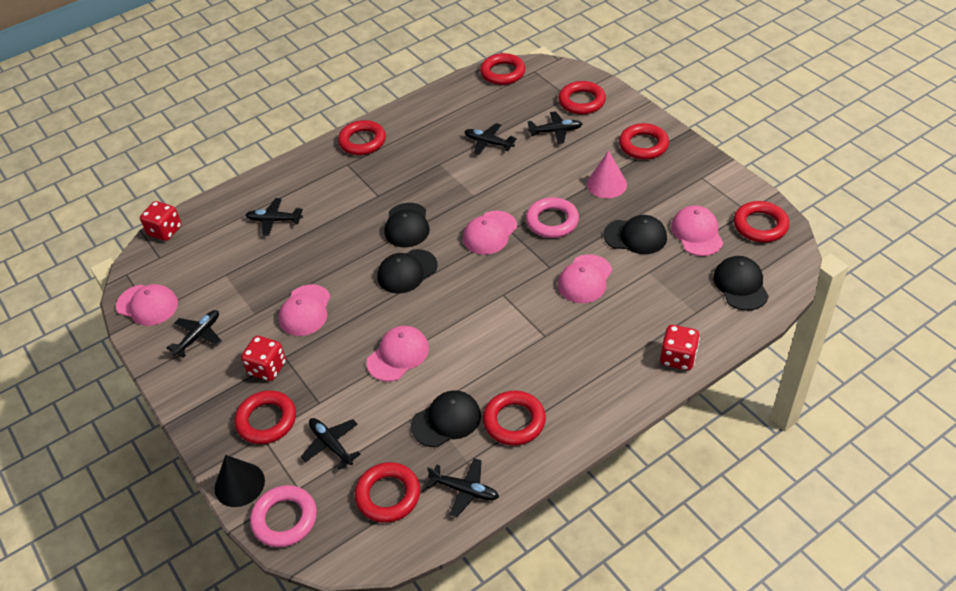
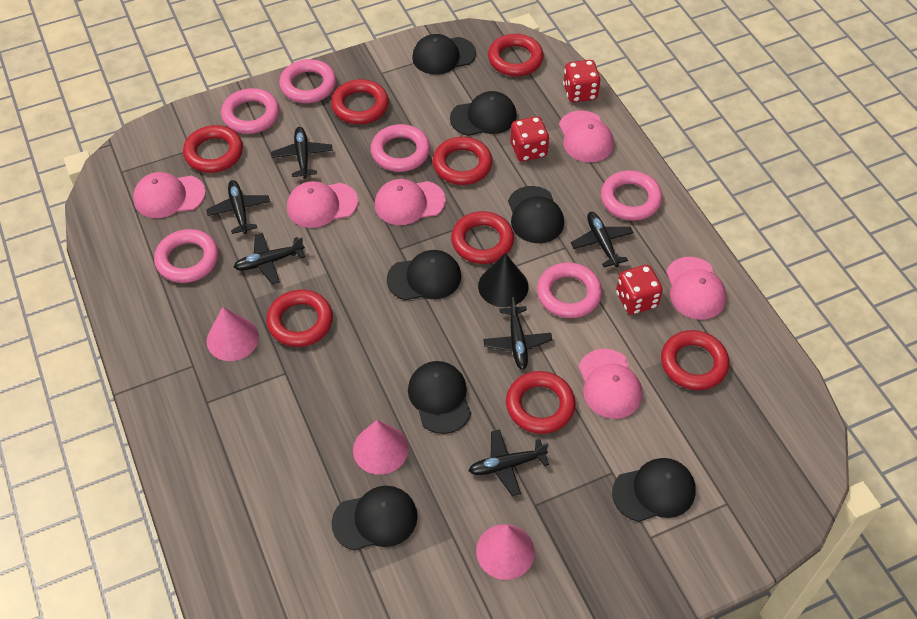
black cap: 5 -> 7
pink cone: 1 -> 3
pink ring: 2 -> 6

